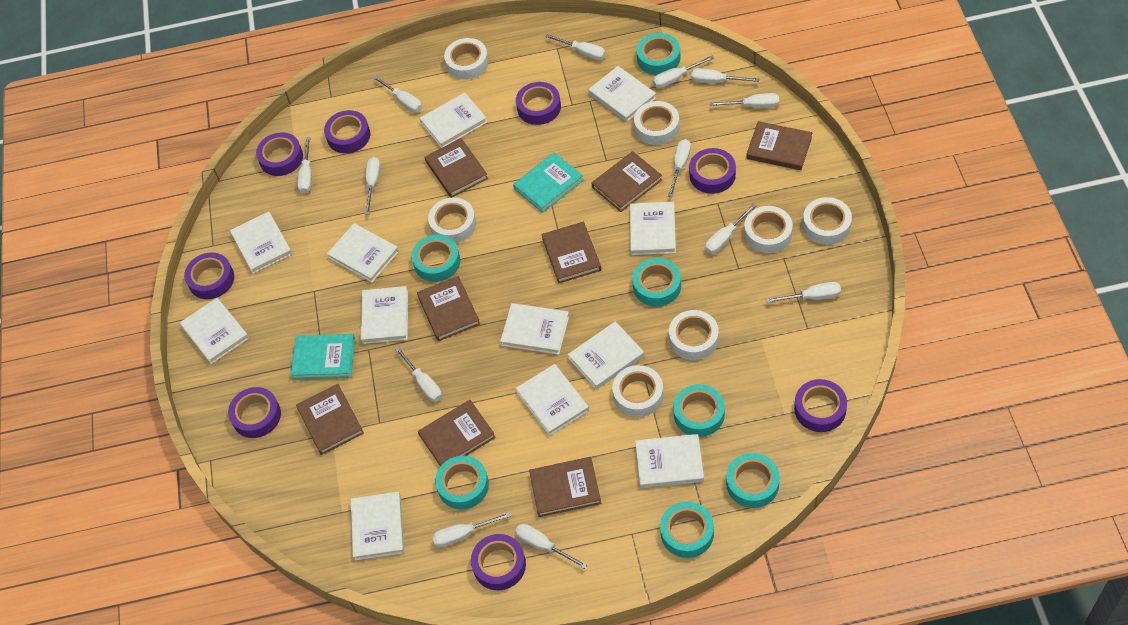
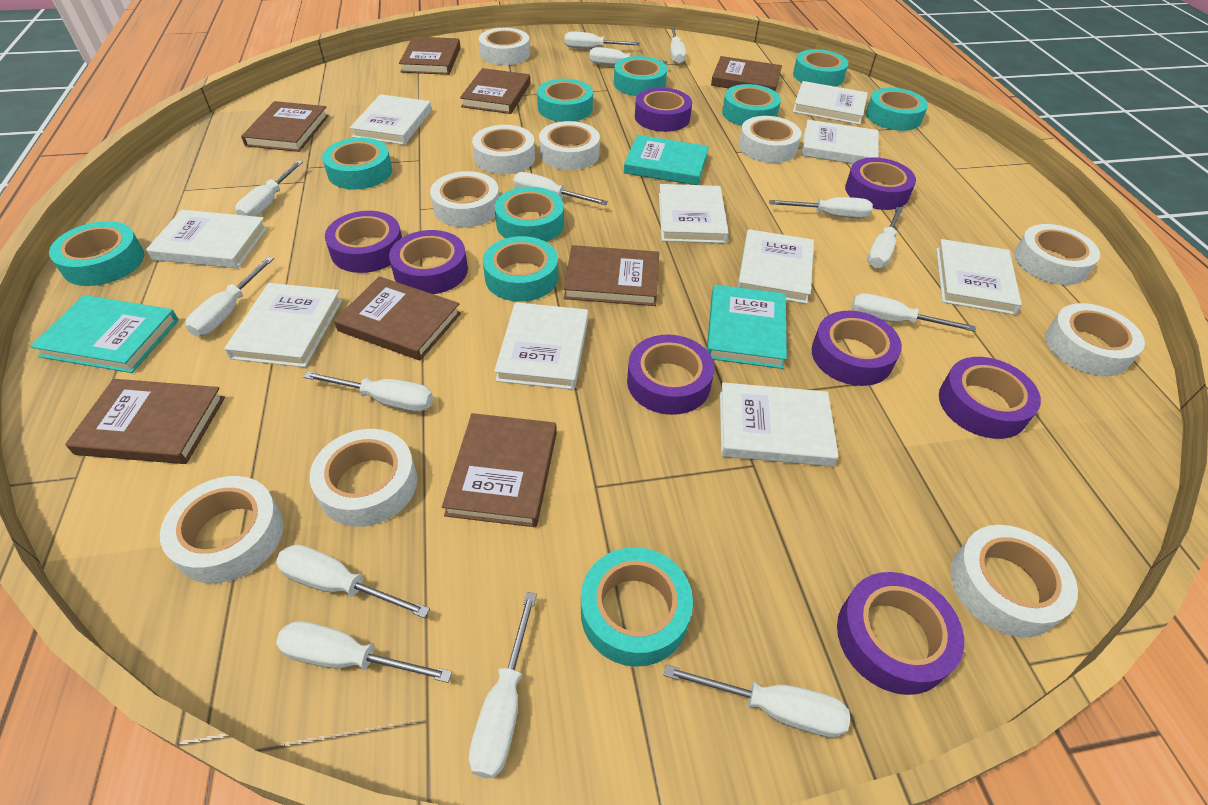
turquoise book: 2 -> 3
turquoise tape: 7 -> 10
white book: 12 -> 10
white screwdriver: 13 -> 14
white tape: 7 -> 10

